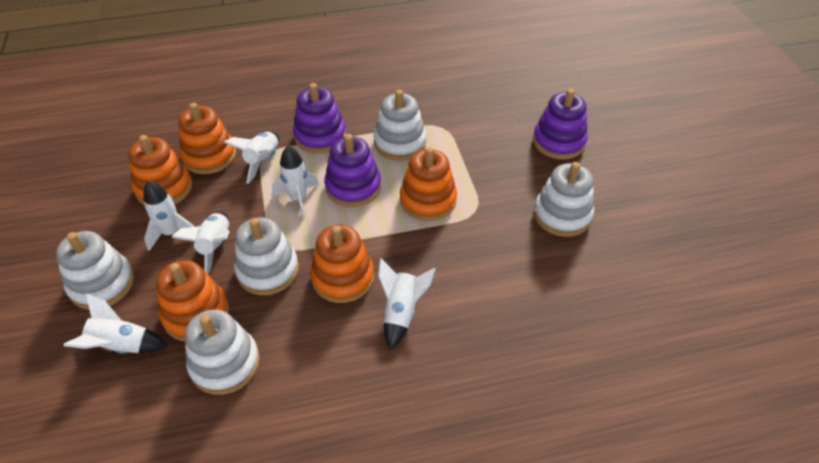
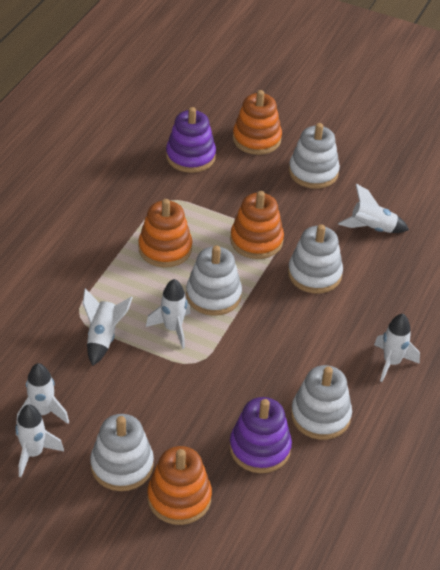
orange stacking toy: 5 -> 4
purple stacking toy: 3 -> 2

